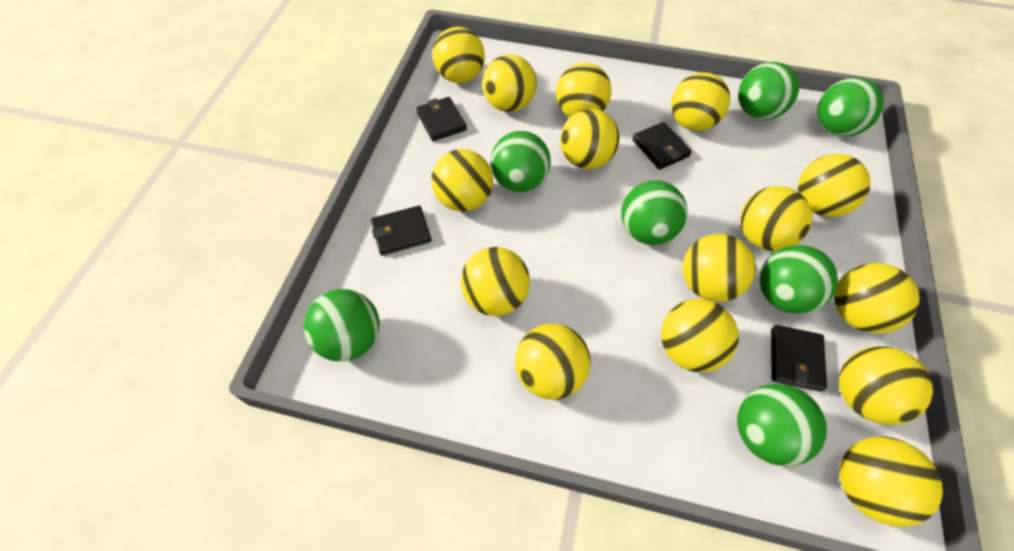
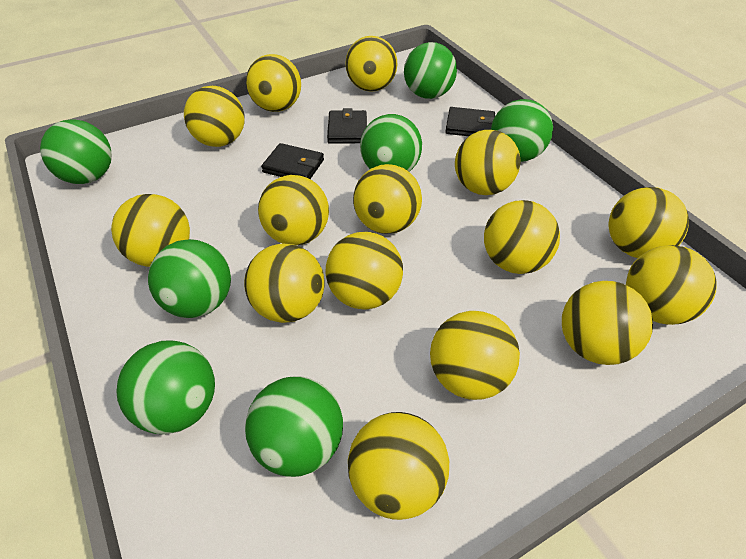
black wallet: 4 -> 3

